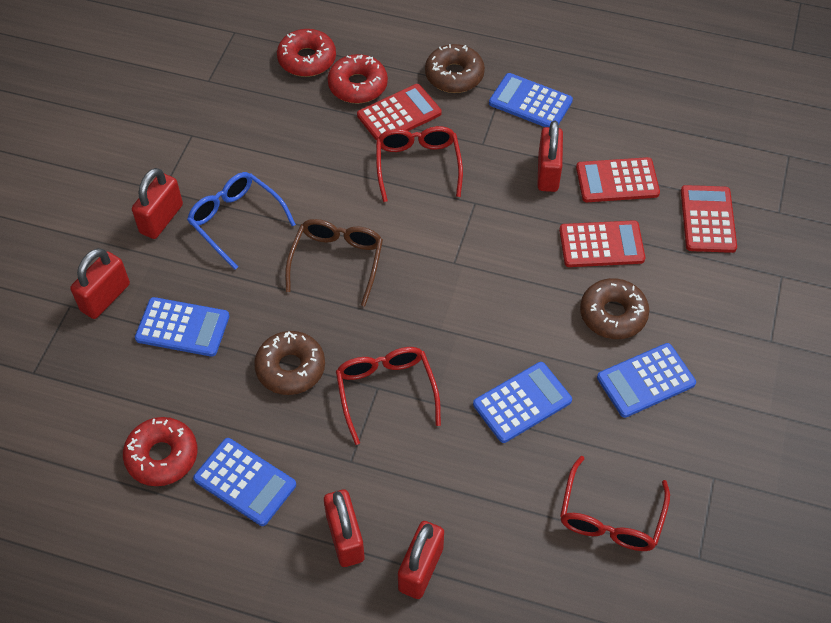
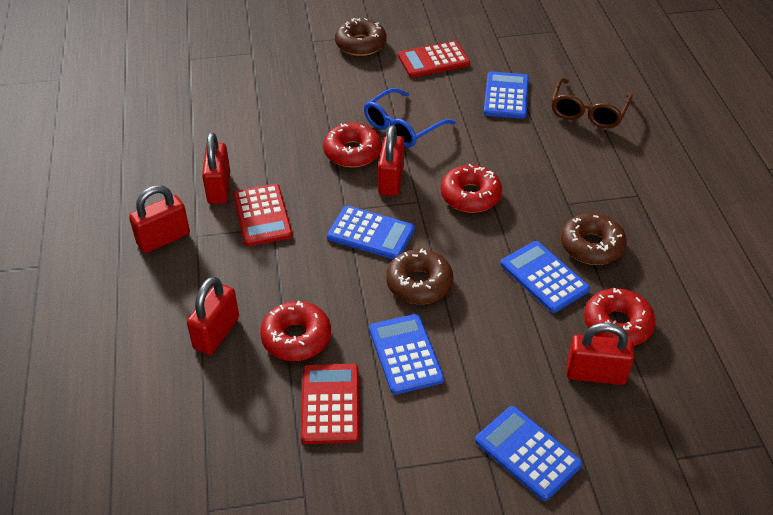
red calculator: 4 -> 3
red donut: 3 -> 4
red glasses: 3 -> 0

